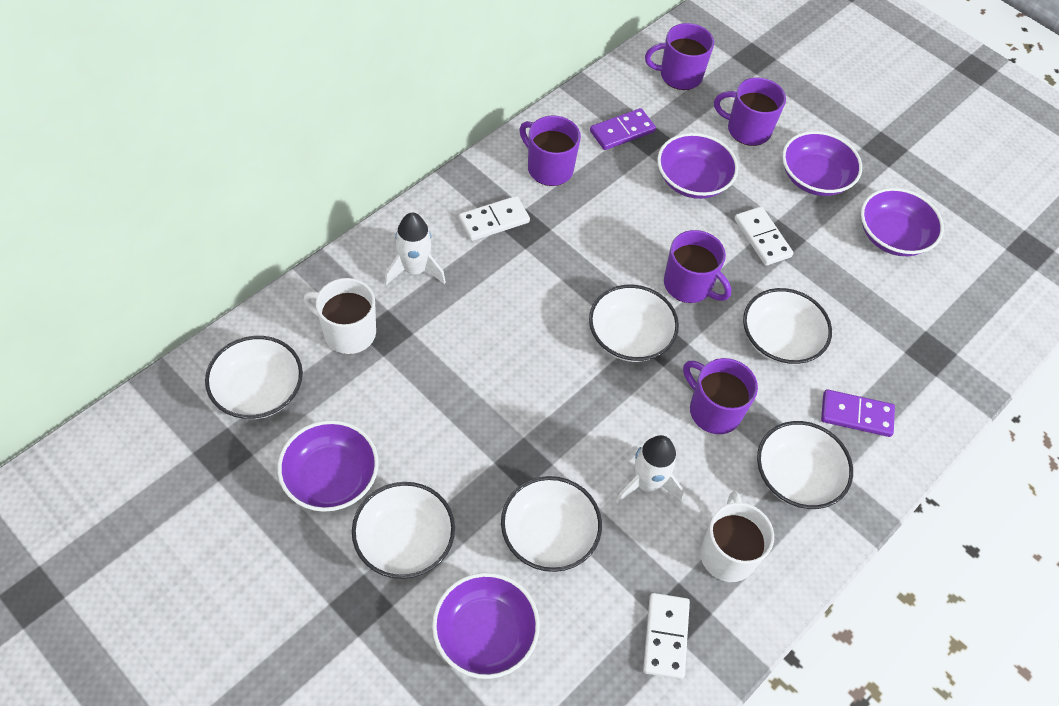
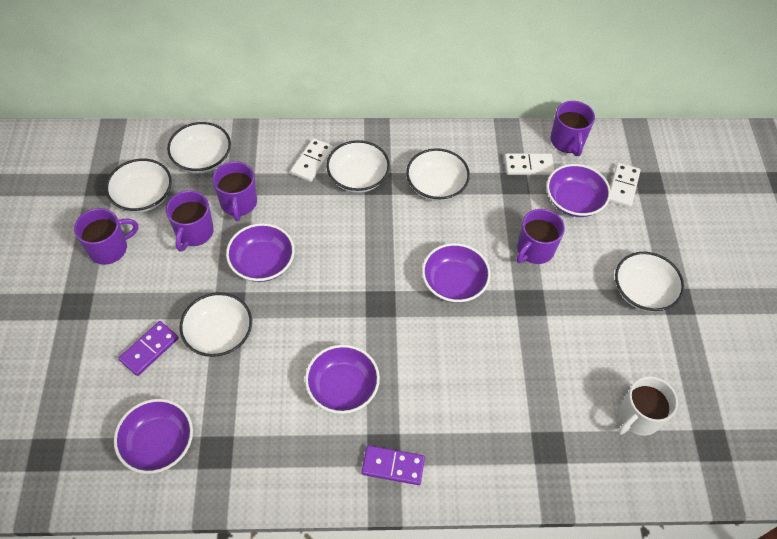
white mug: 2 -> 1
white rocket: 2 -> 0

